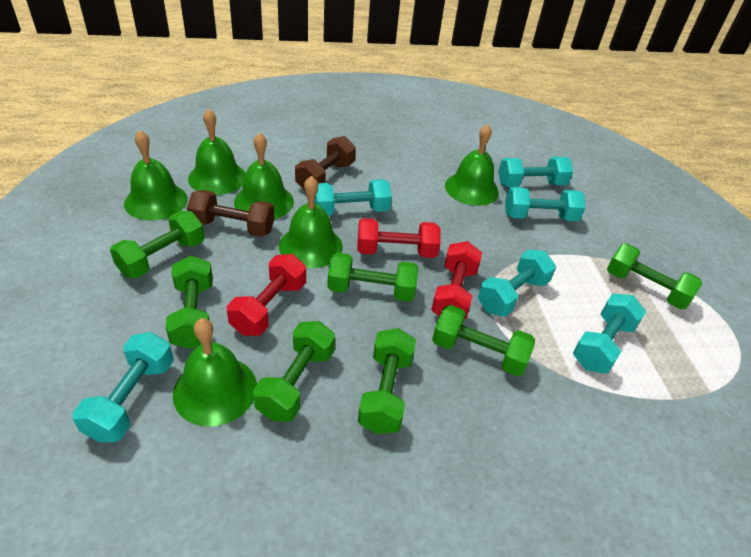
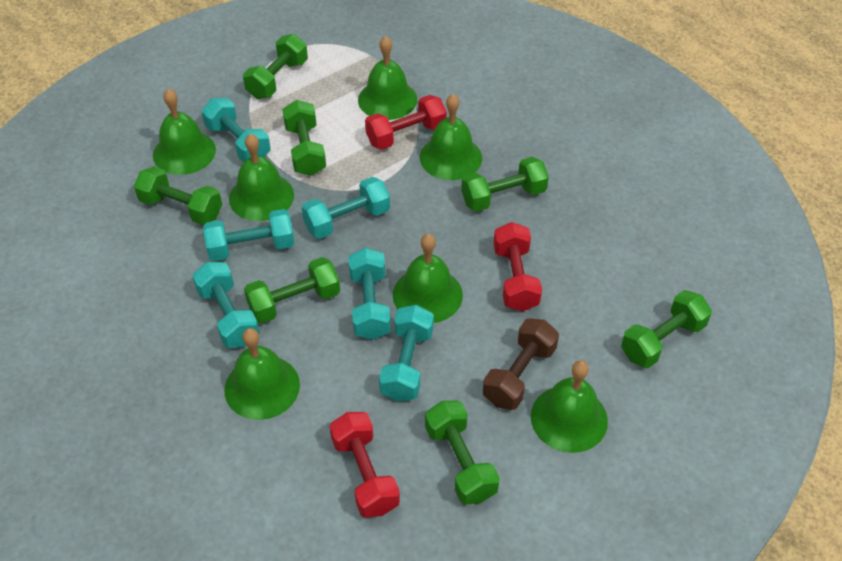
brown dumbbell: 2 -> 1
green bell: 6 -> 7

